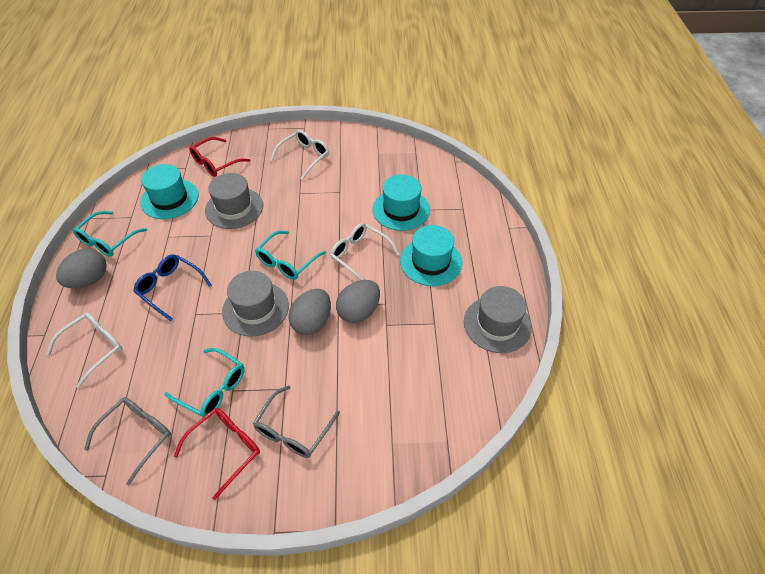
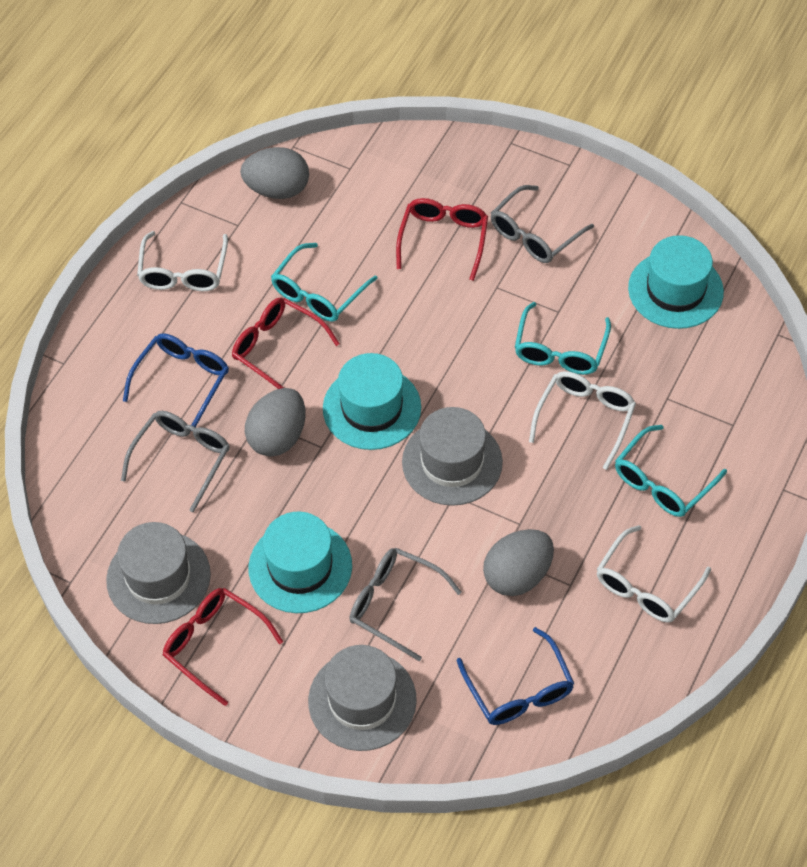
blue glasses: 1 -> 2
grey glasses: 2 -> 3
red glasses: 2 -> 3

